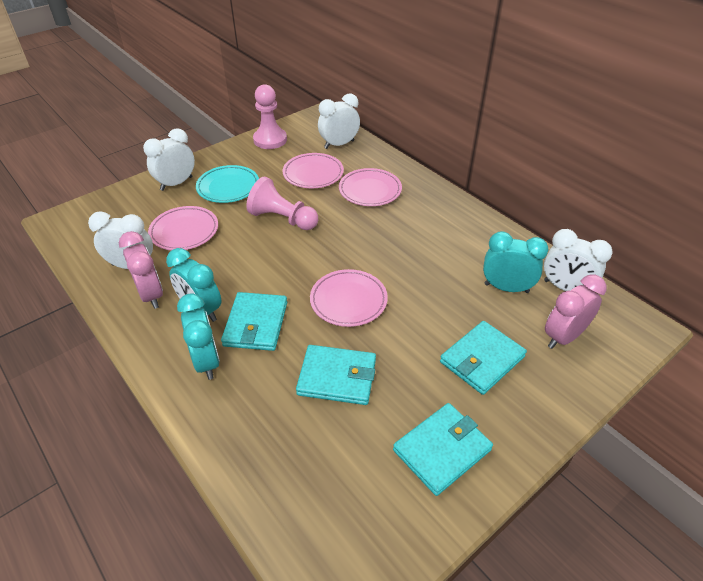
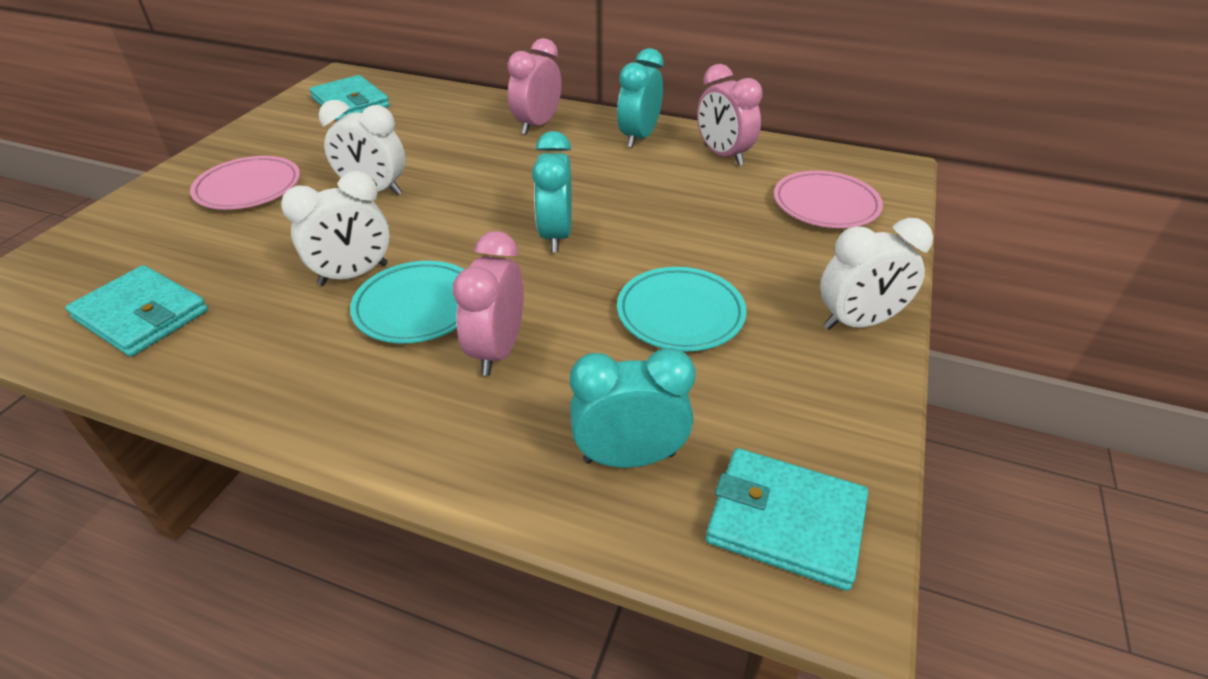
pink clock: 2 -> 3
pink pawn: 2 -> 0
pink plate: 4 -> 2
turquoise plate: 1 -> 2
turquoise wallet: 4 -> 3
white clock: 4 -> 3

